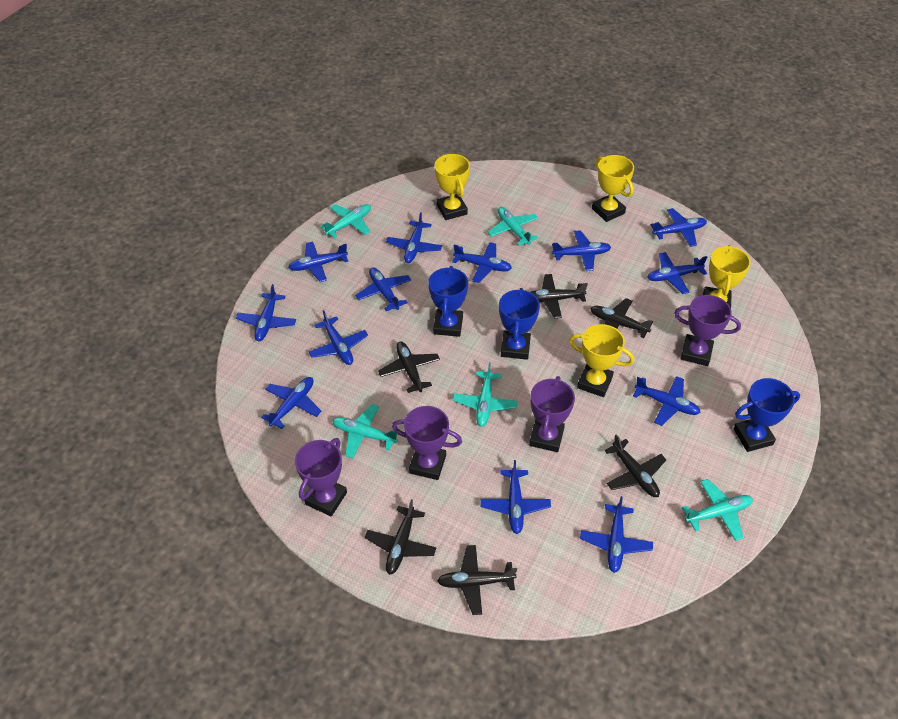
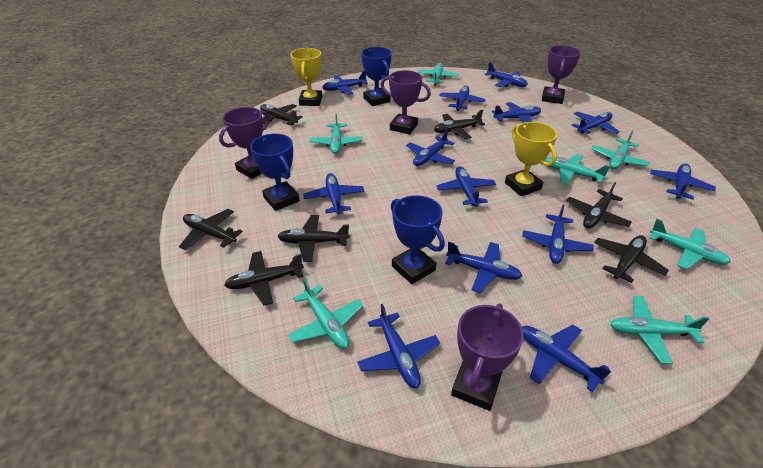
black plane: 6 -> 7
turquoise plane: 5 -> 7
yellow trophy: 4 -> 2

